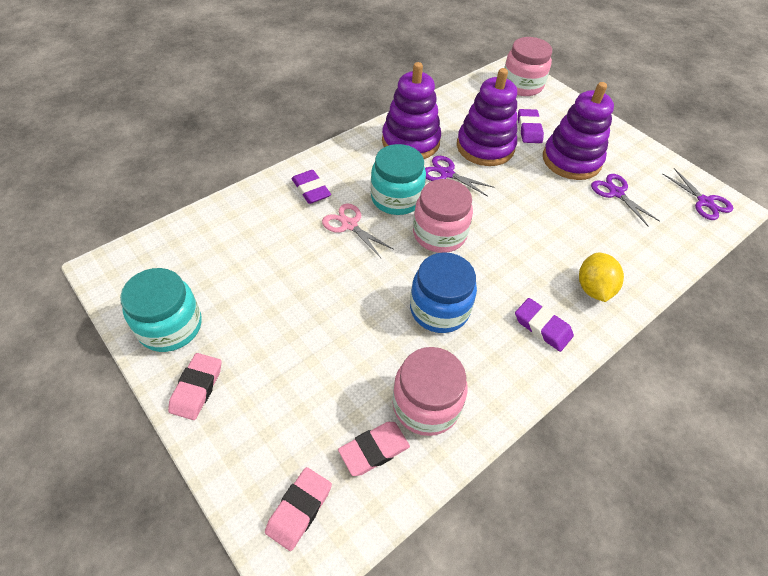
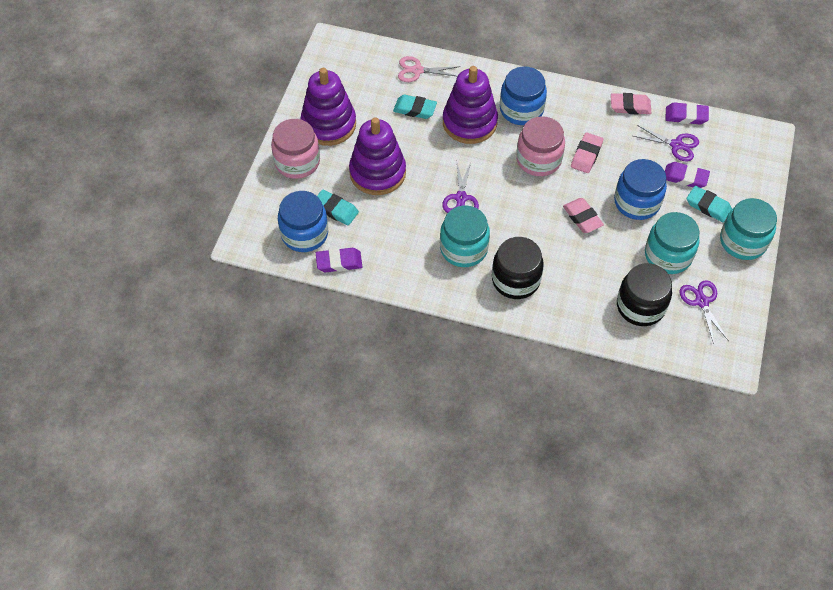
black jar: 0 -> 2
blue jar: 1 -> 3
pink jar: 3 -> 2
turquoise eraser: 0 -> 3
turquoise jar: 2 -> 3
yellow lemon: 1 -> 0

